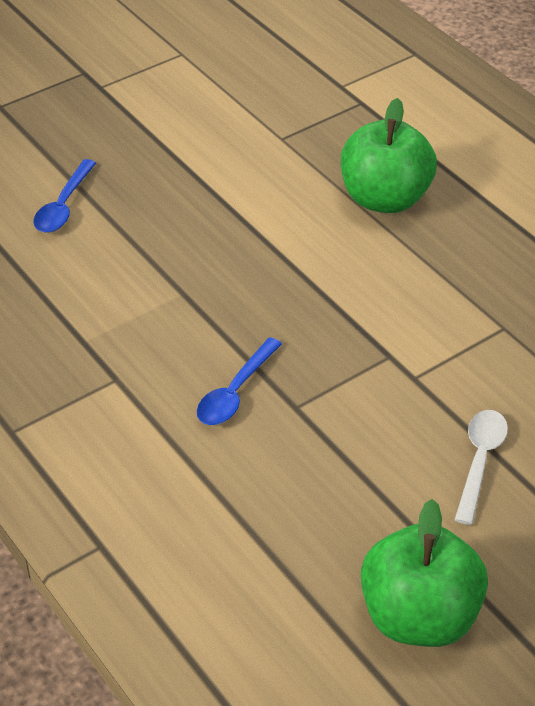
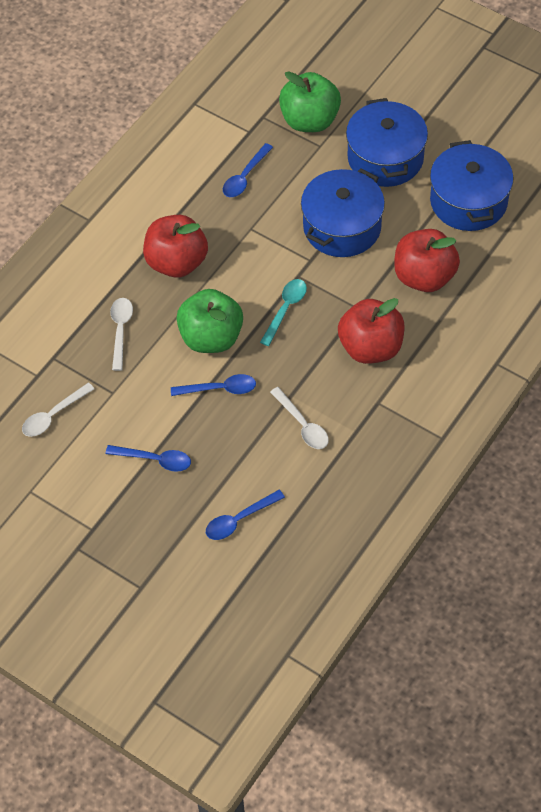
blue pot: 0 -> 3
blue spoon: 2 -> 4
red apple: 0 -> 3
turquoise spoon: 0 -> 1
white spoon: 1 -> 3

